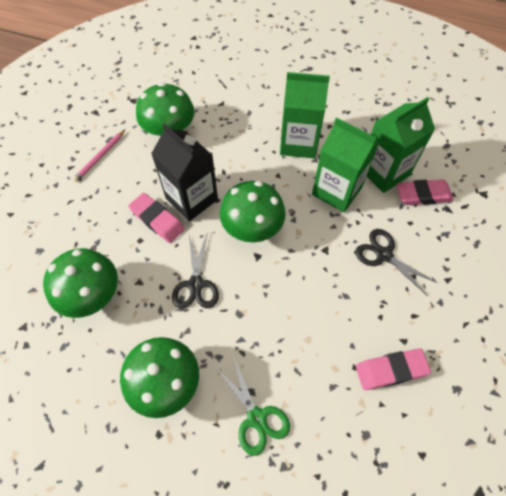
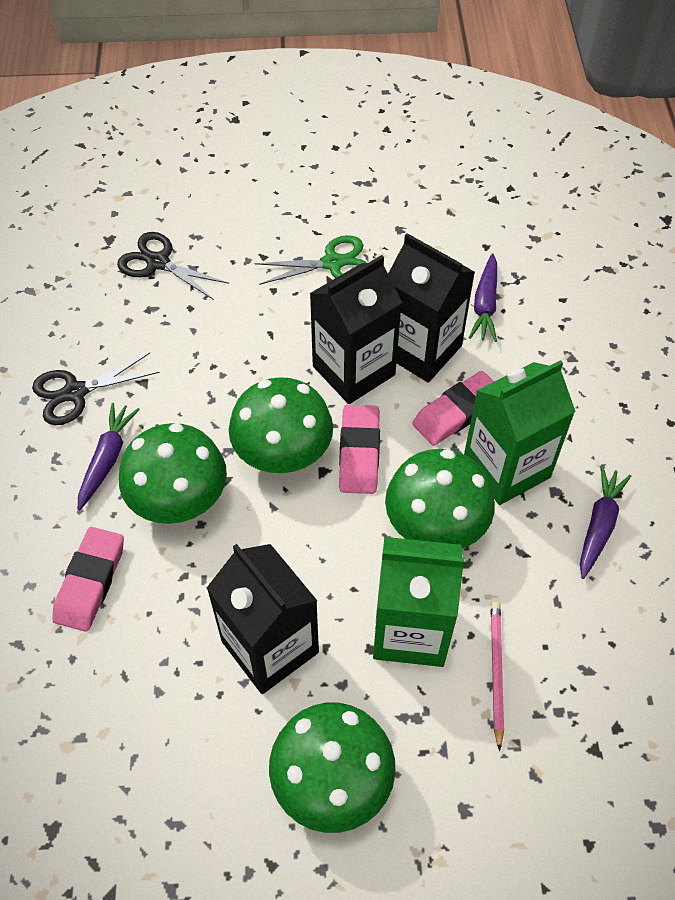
black carton: 1 -> 3
green carton: 3 -> 2
purple carrot: 0 -> 3

